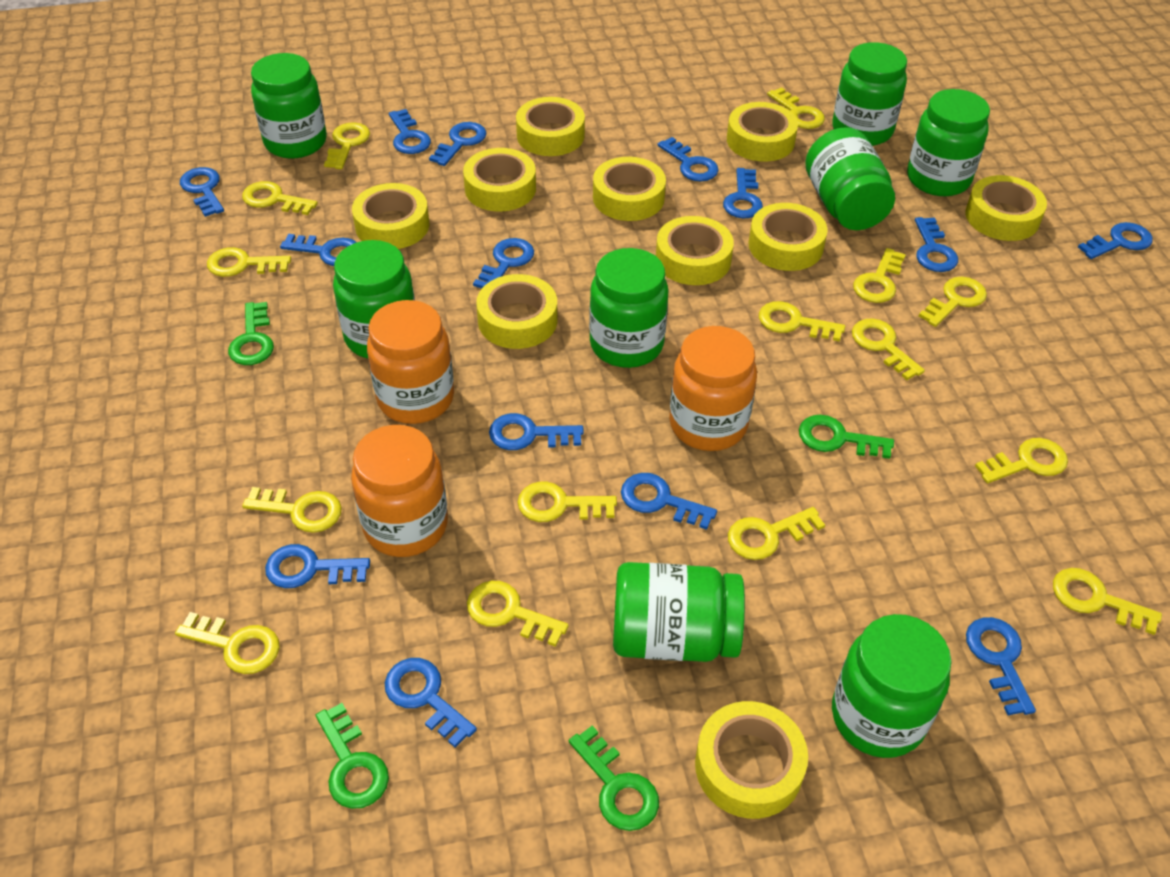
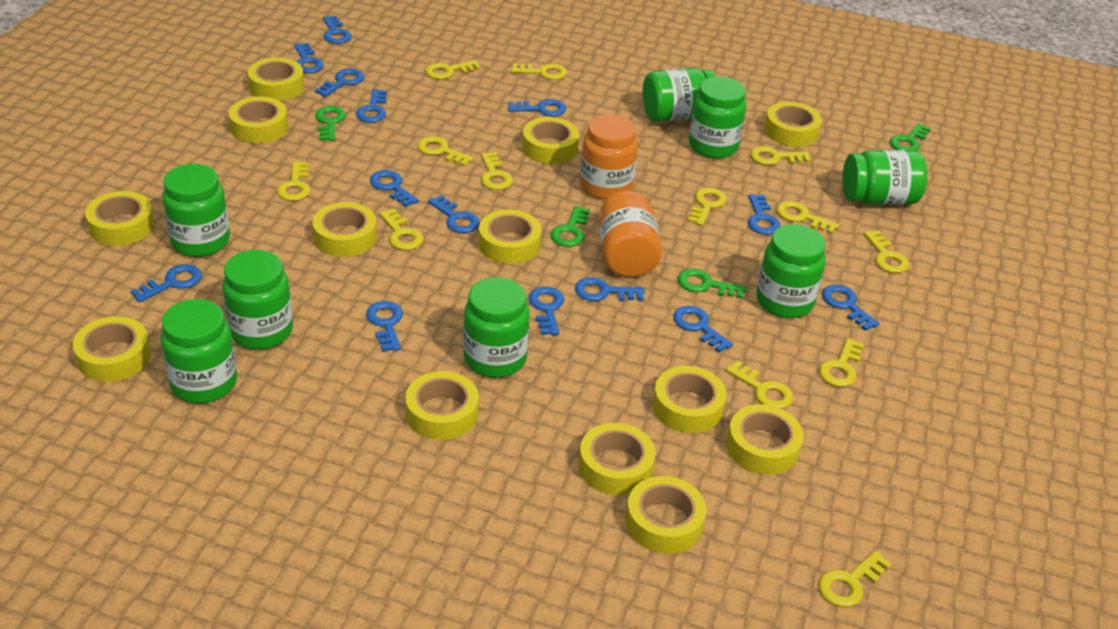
orange jar: 3 -> 2
yellow key: 15 -> 13
yellow tape: 10 -> 13

